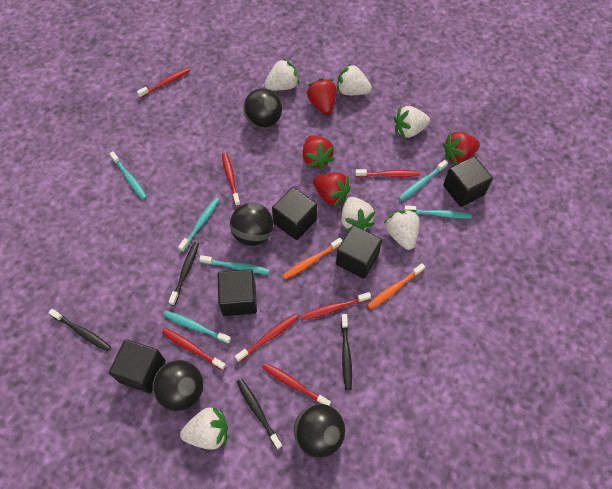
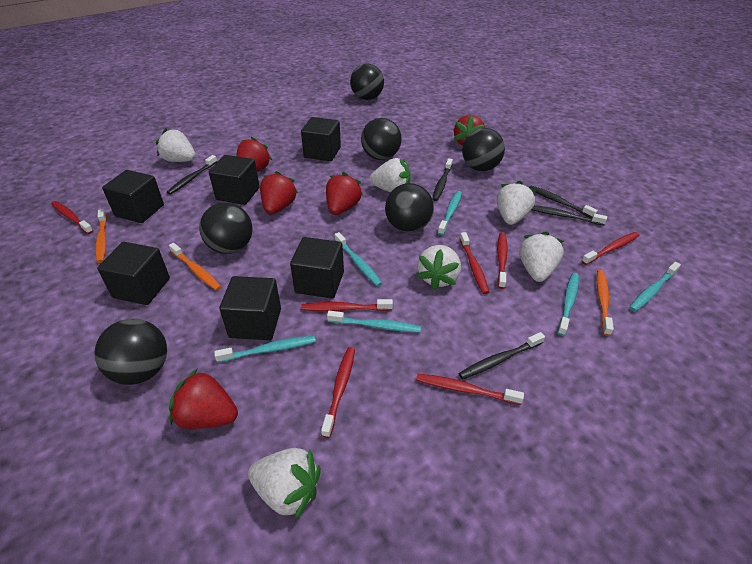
black ball: 4 -> 6
black cube: 5 -> 6
black toothbrush: 4 -> 5
orange toothbrush: 2 -> 3
red strawberry: 4 -> 5

